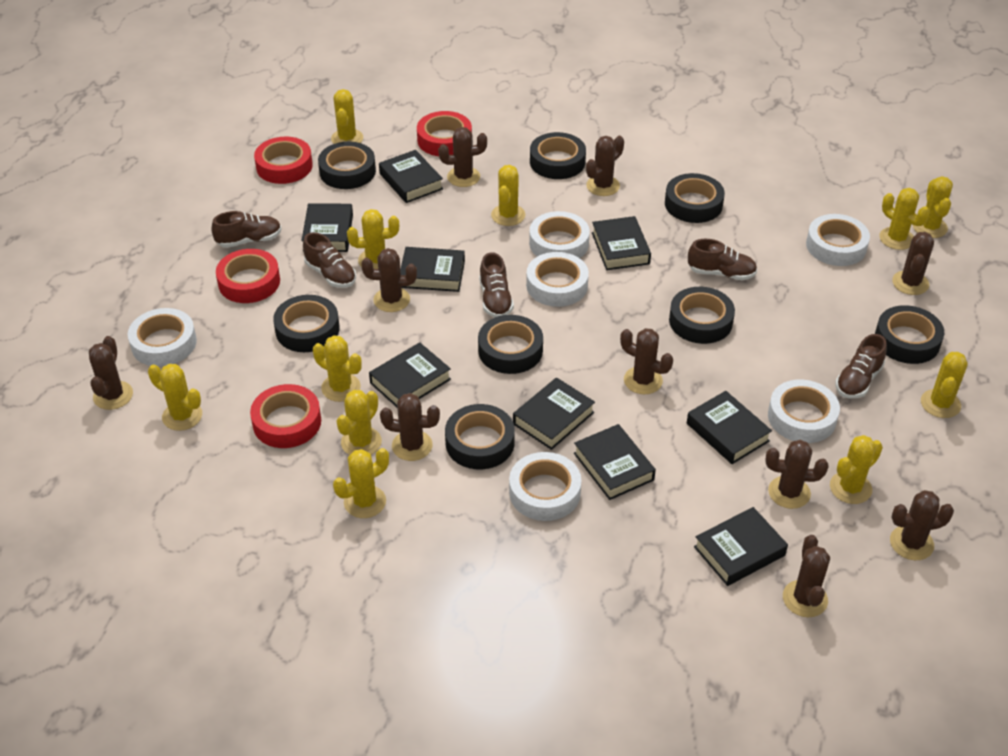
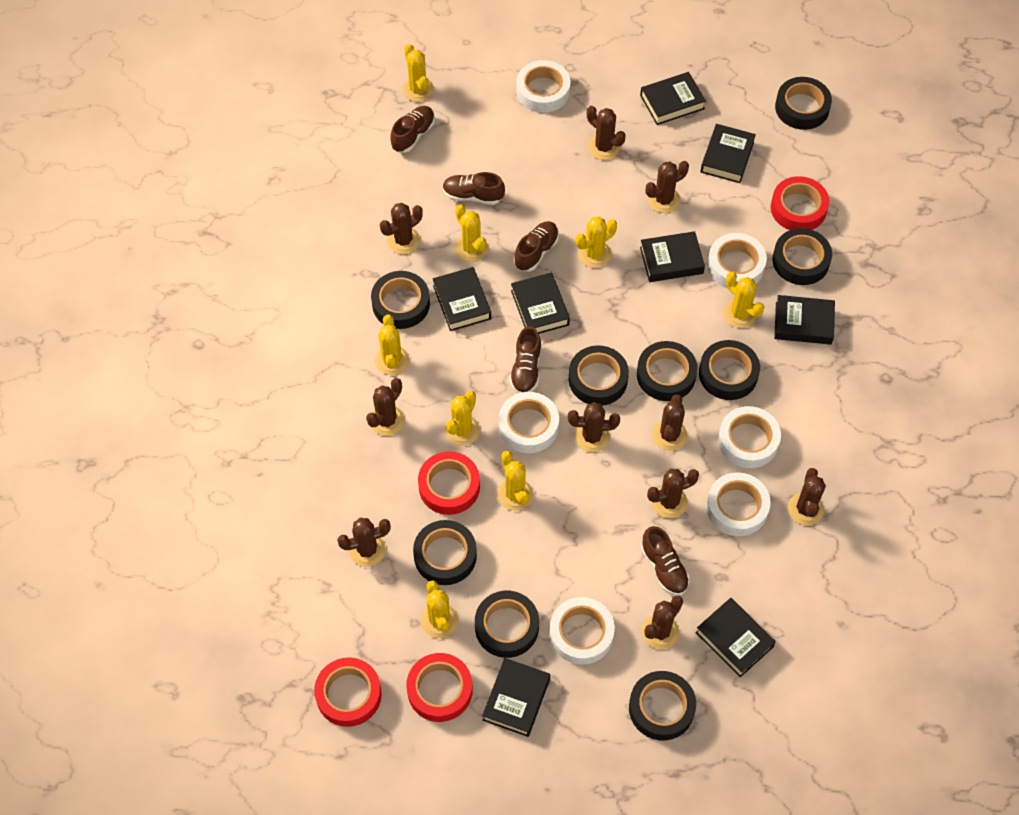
black book: 9 -> 8
black tape: 8 -> 9
yellow cactus: 11 -> 8

